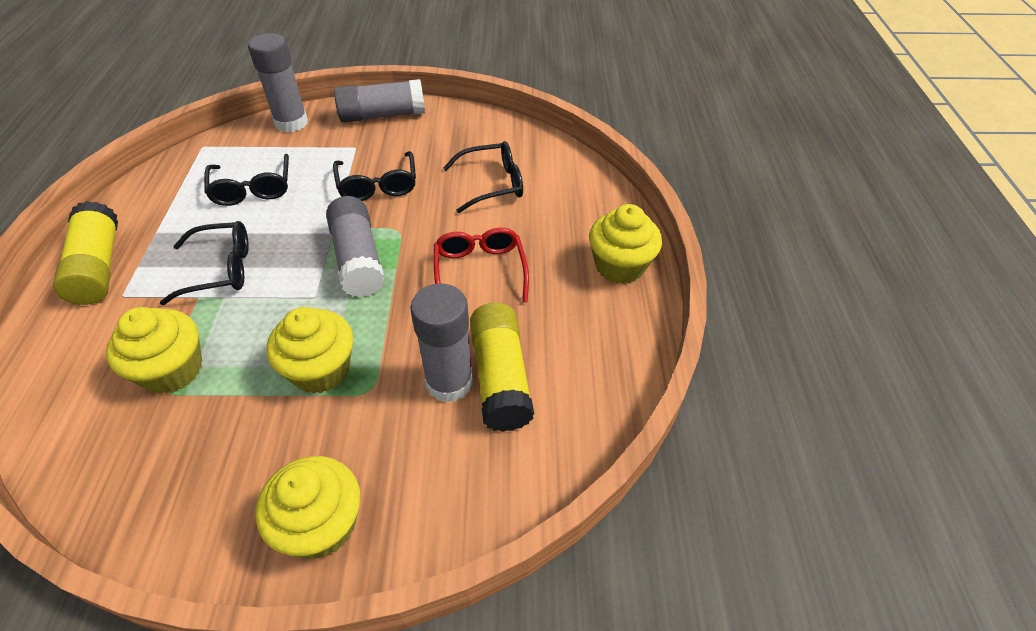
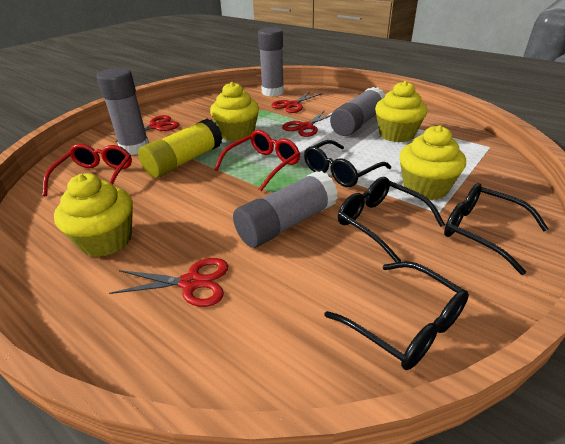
red glasses: 1 -> 2
red scissors: 0 -> 4
yellow glue stick: 2 -> 1

